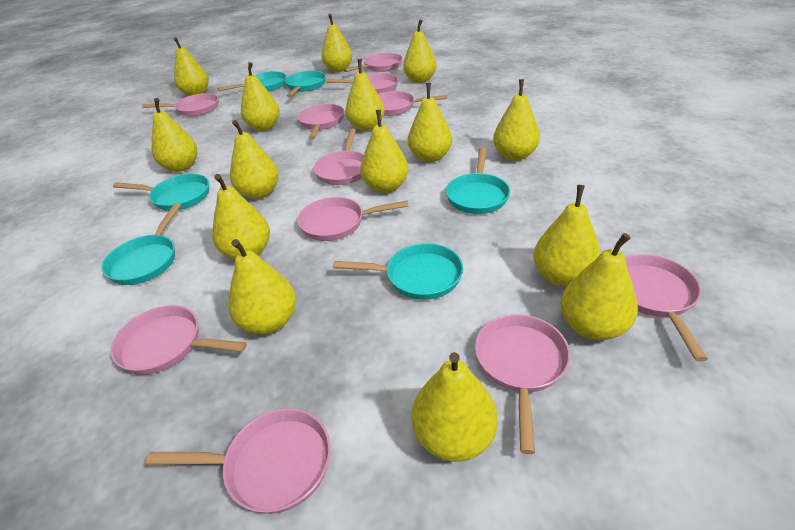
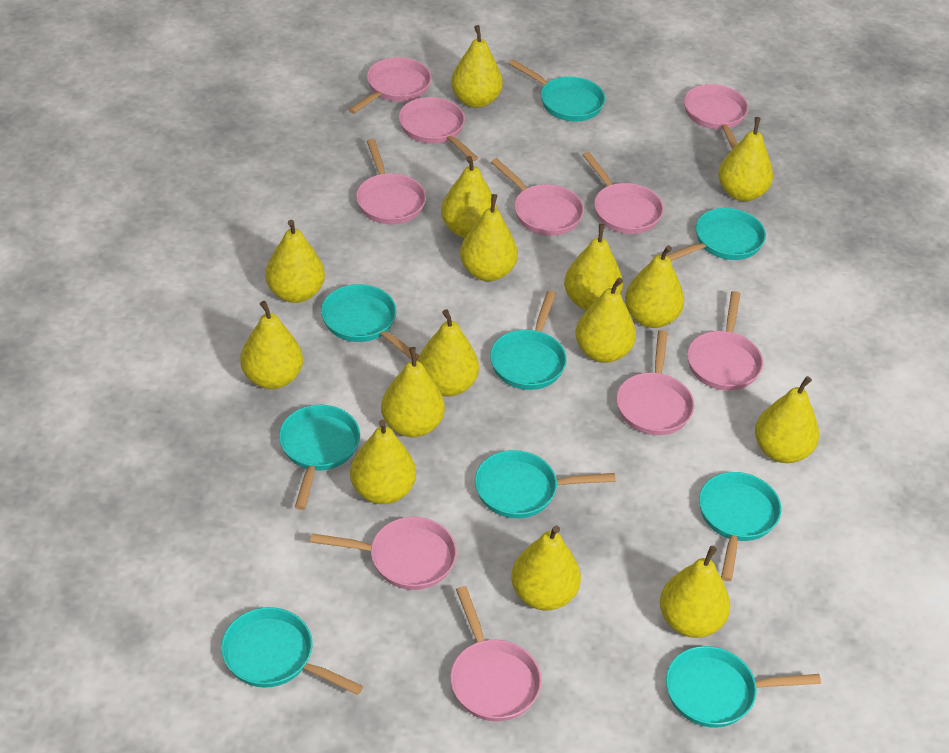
pink pan: 11 -> 10
turquoise pan: 6 -> 9

